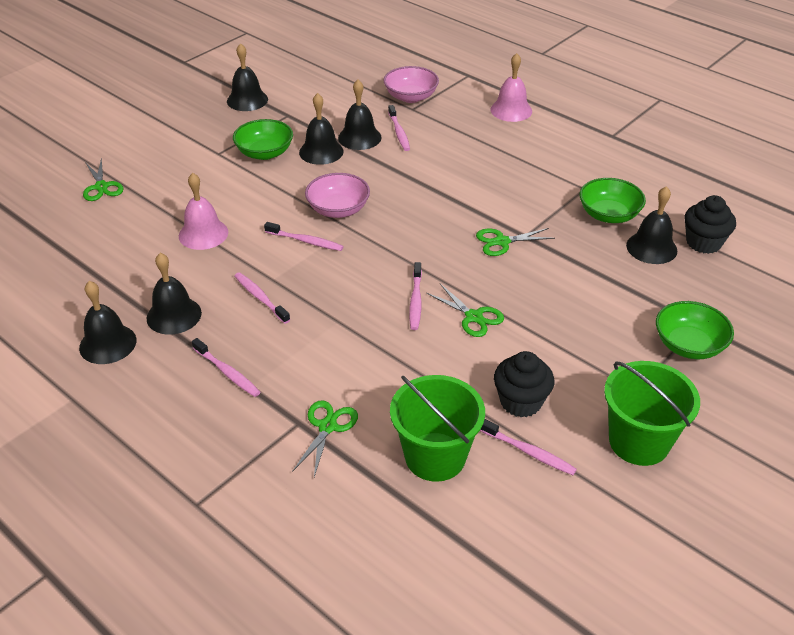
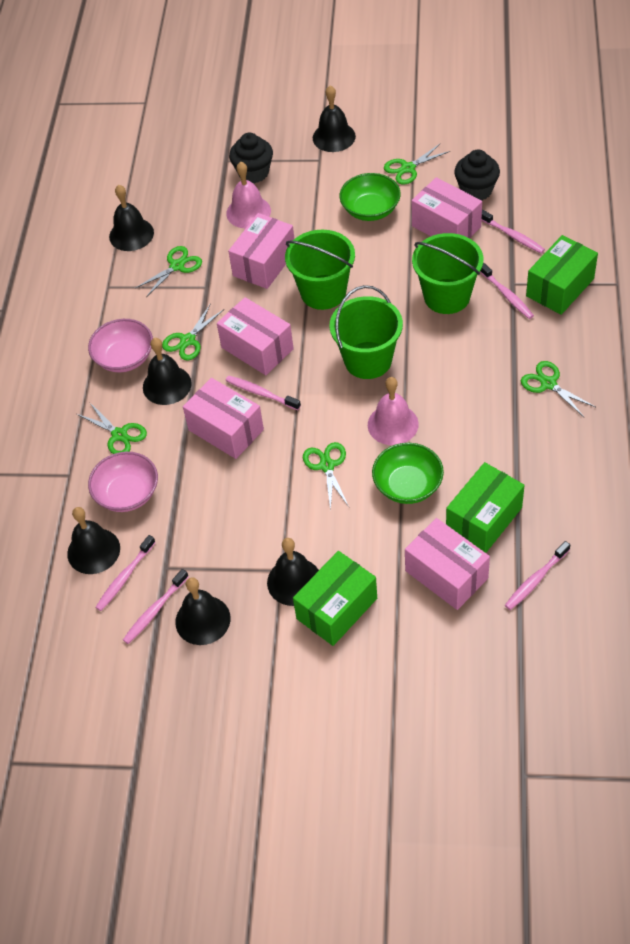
green bowl: 3 -> 2
green box: 0 -> 3
green bucket: 2 -> 3
green scissors: 4 -> 6
pink box: 0 -> 5

